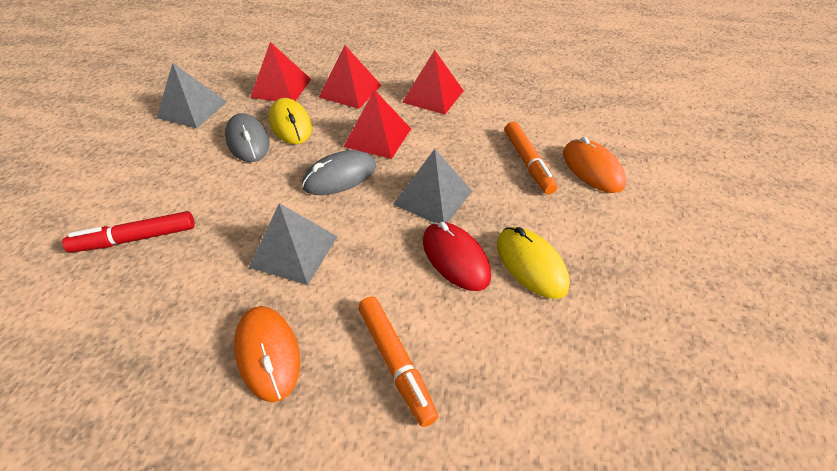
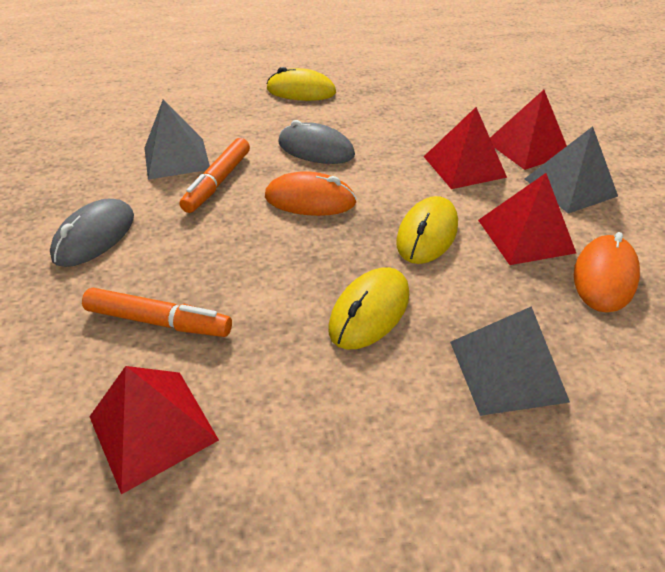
red marker: 1 -> 0
red mouse: 1 -> 0
yellow mouse: 2 -> 3

